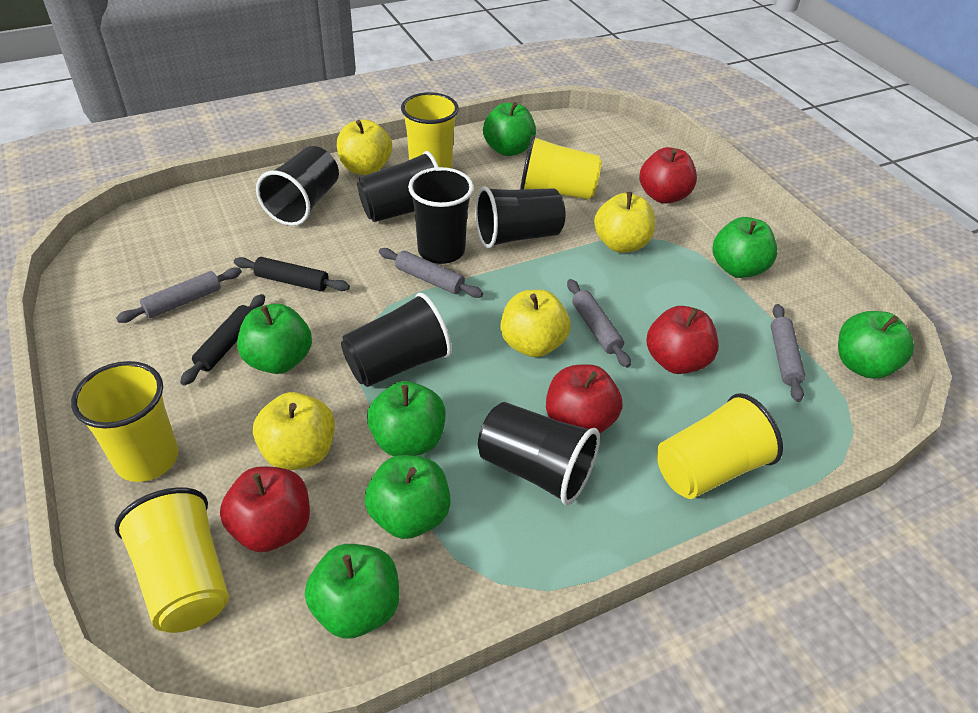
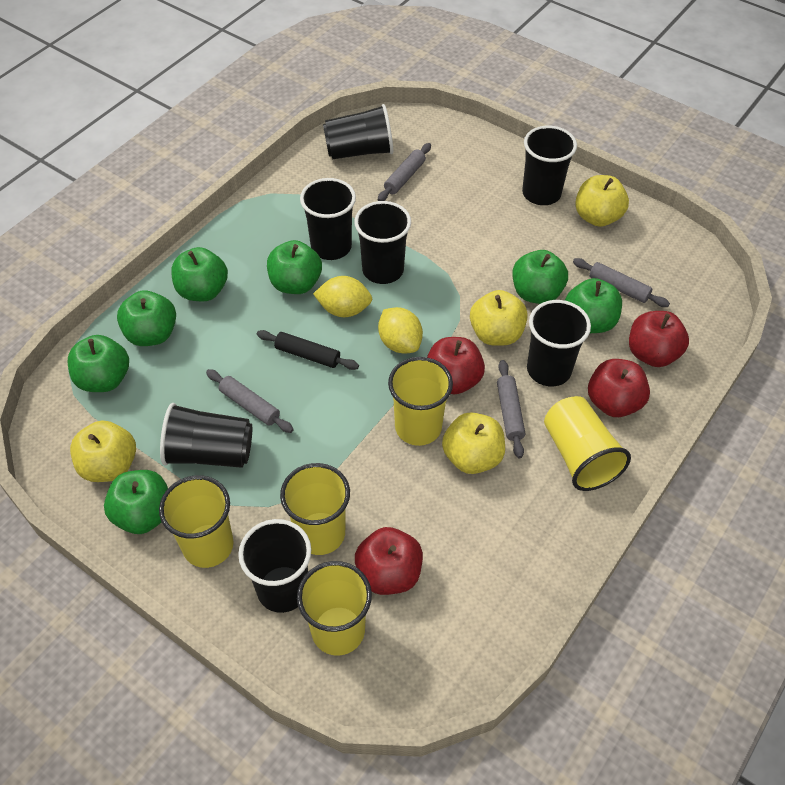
black cup: 6 -> 7
black rolling pin: 2 -> 1
yellow lemon: 0 -> 2

